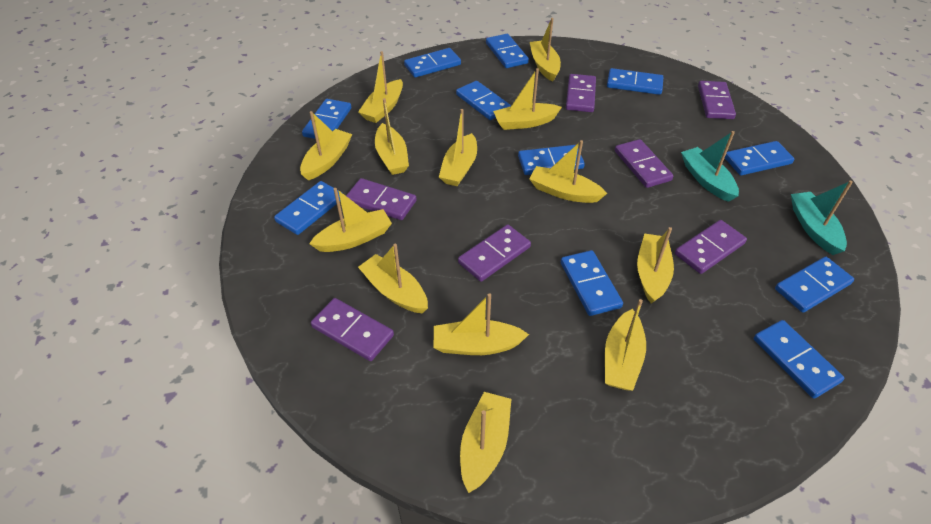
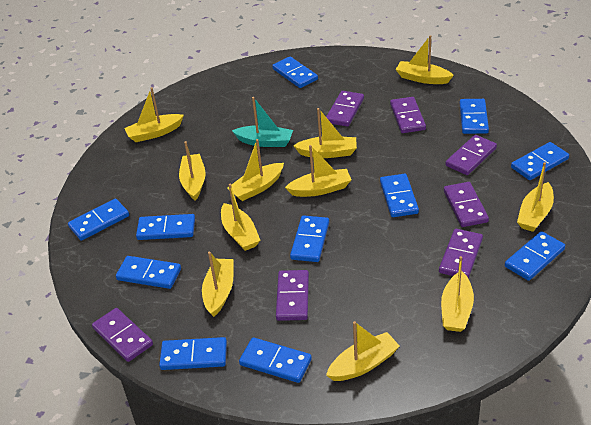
turquoise boat: 2 -> 1
yellow boat: 13 -> 11

